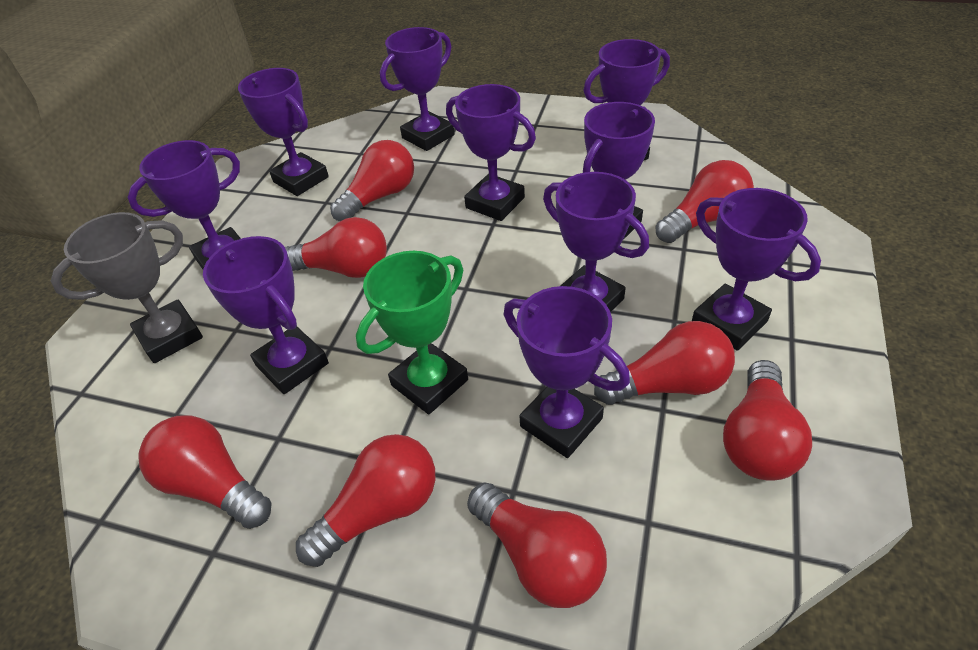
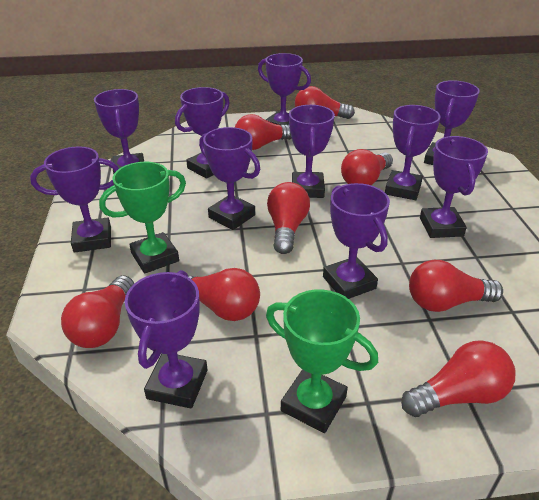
green trophy: 1 -> 2
grey trophy: 1 -> 0
purple trophy: 10 -> 11

